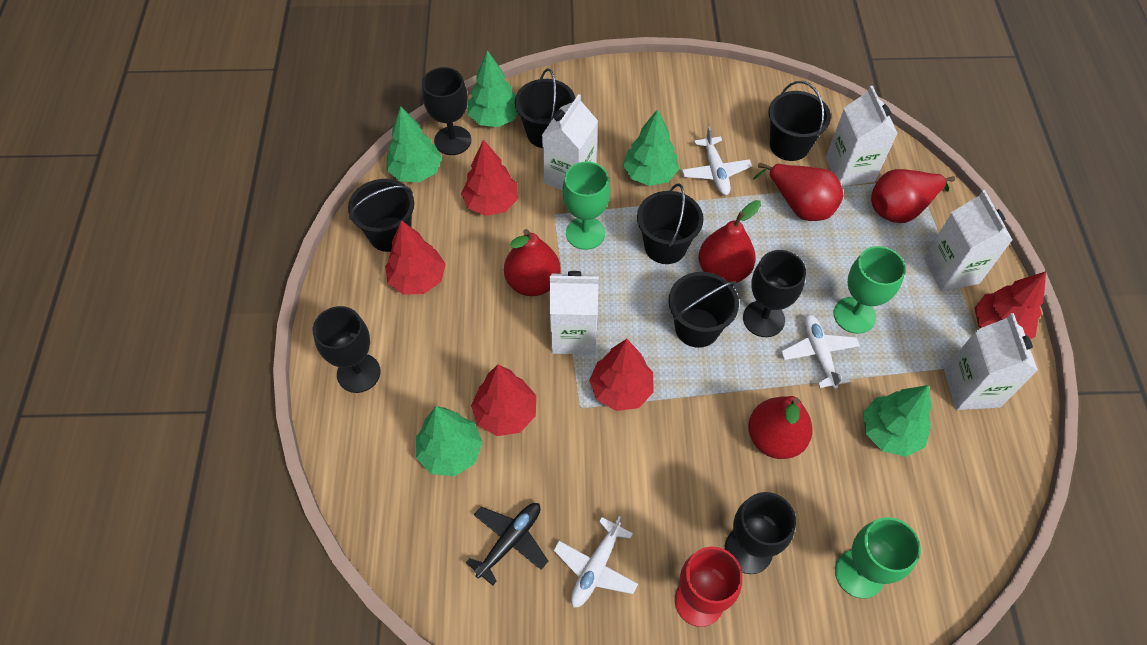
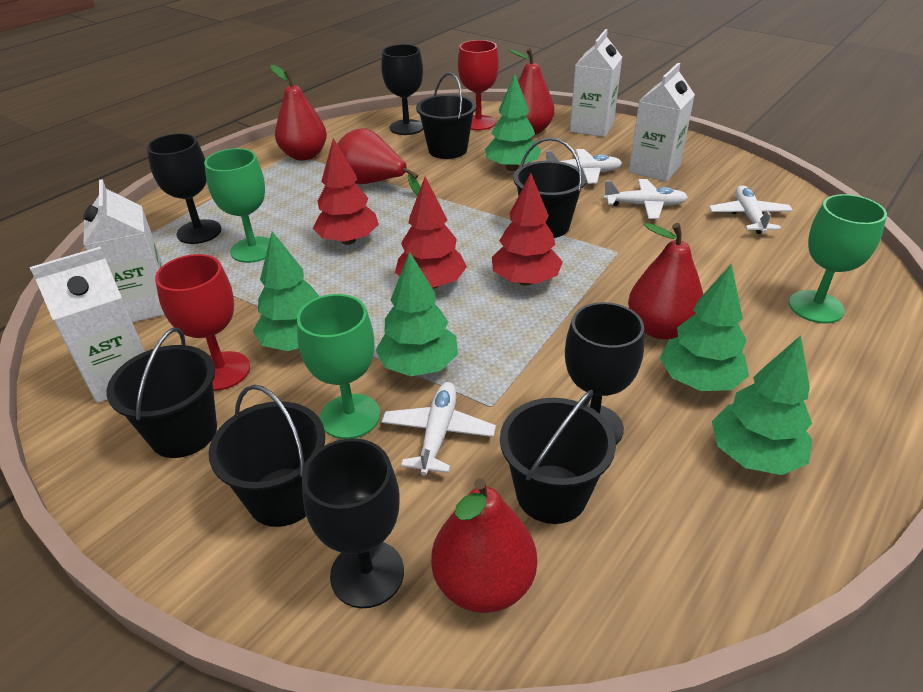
black plane: 1 -> 0
red goblet: 1 -> 2
red tree: 5 -> 3
white carton: 5 -> 4
white plane: 3 -> 4

